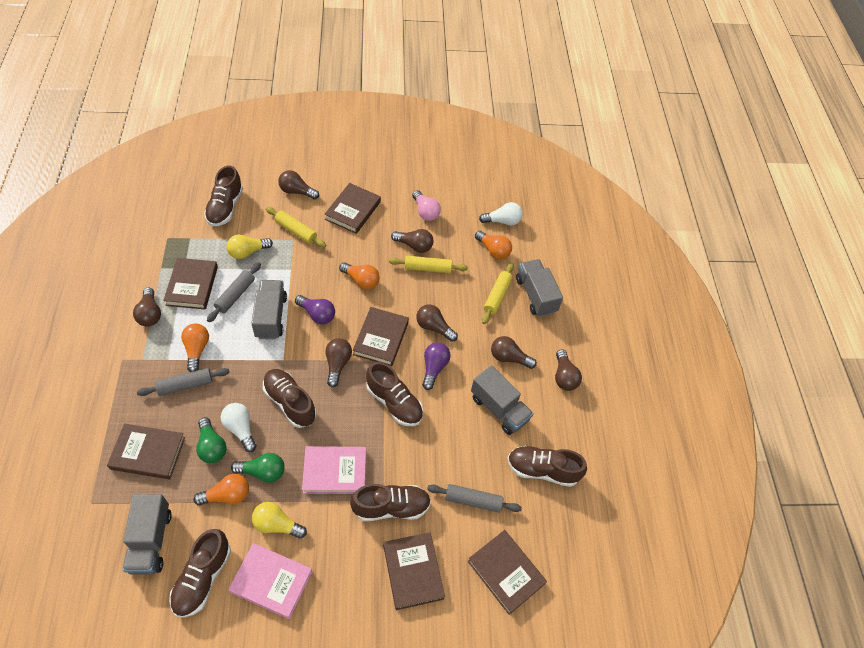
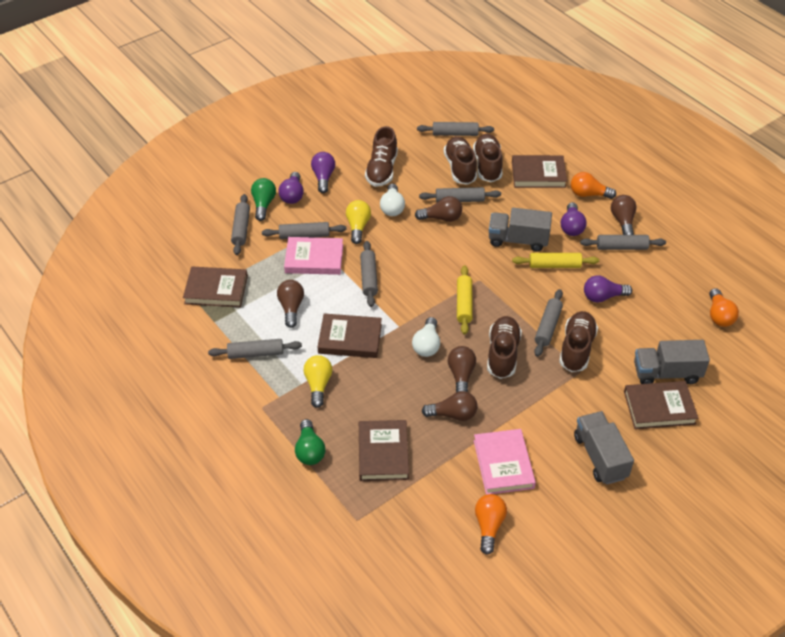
brown book: 6 -> 5
brown light bulb: 7 -> 5
brown shoe: 6 -> 5
grey rolling pin: 3 -> 8
grey truck: 4 -> 3
orange light bulb: 4 -> 3
pink light bulb: 1 -> 0
purple light bulb: 2 -> 4
yellow rolling pin: 3 -> 2

